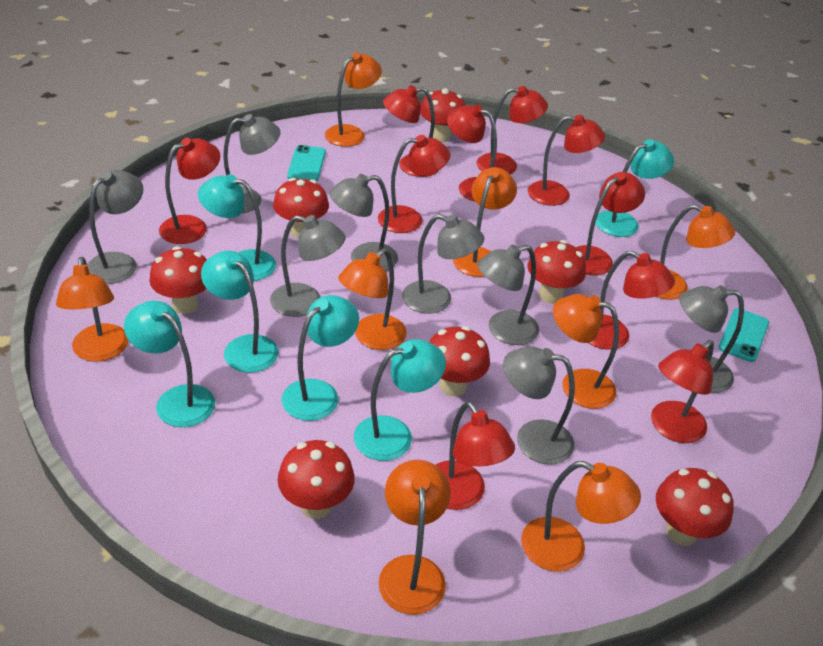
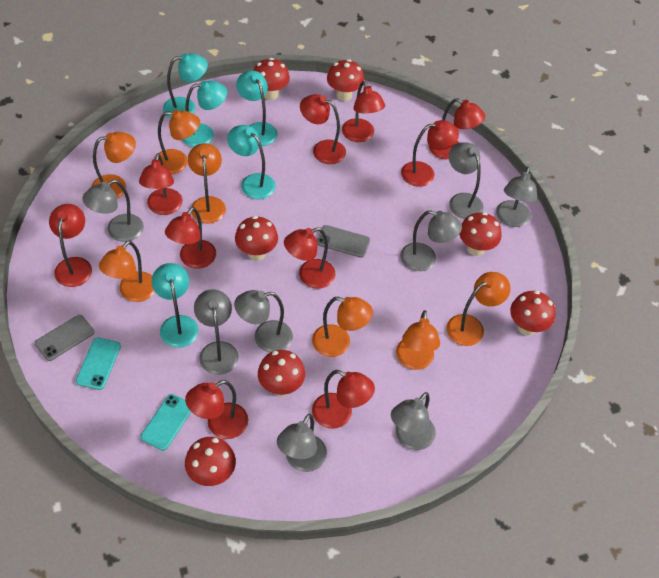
grey phone: 0 -> 2
orange lamp: 8 -> 7
turquoise lamp: 6 -> 5

